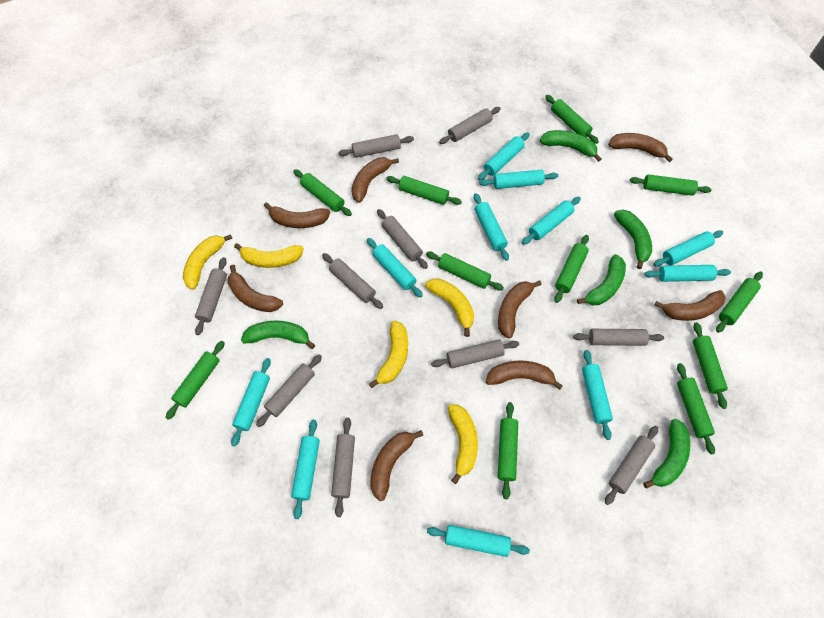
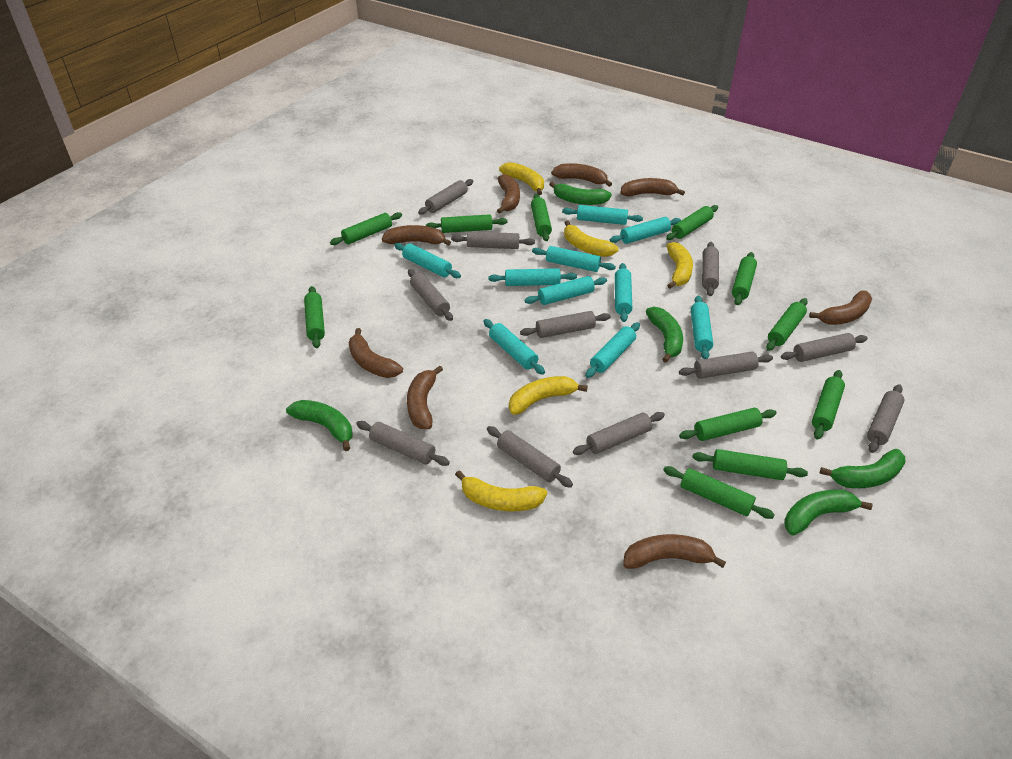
grey rolling pin: 10 -> 11
turquoise rolling pin: 11 -> 10

